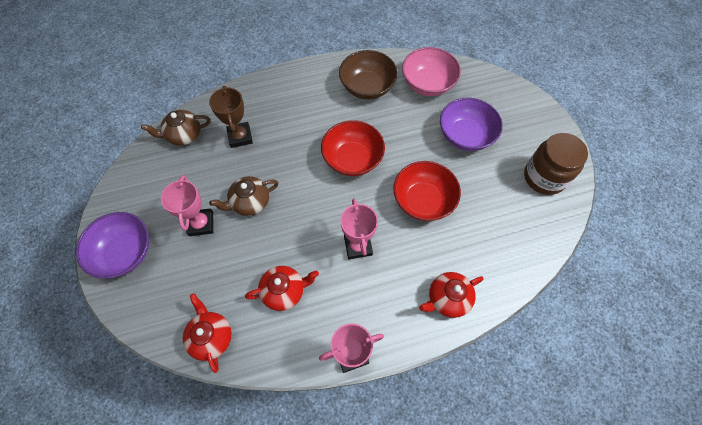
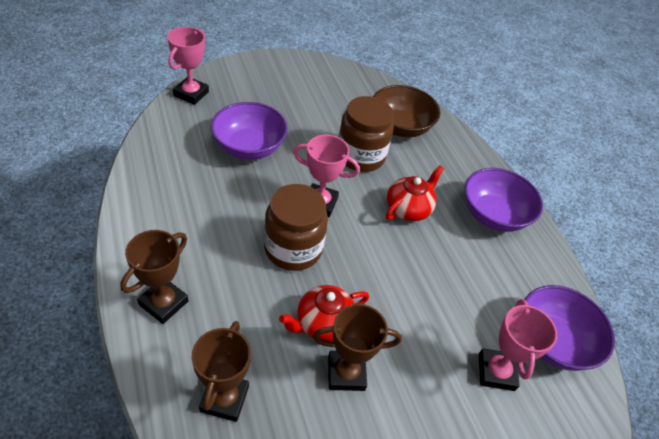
brown jar: 1 -> 2
brown teapot: 2 -> 0
brown trophy: 1 -> 3
pink bowl: 1 -> 0
purple bowl: 2 -> 3
red bowl: 2 -> 0
red teapot: 3 -> 2

